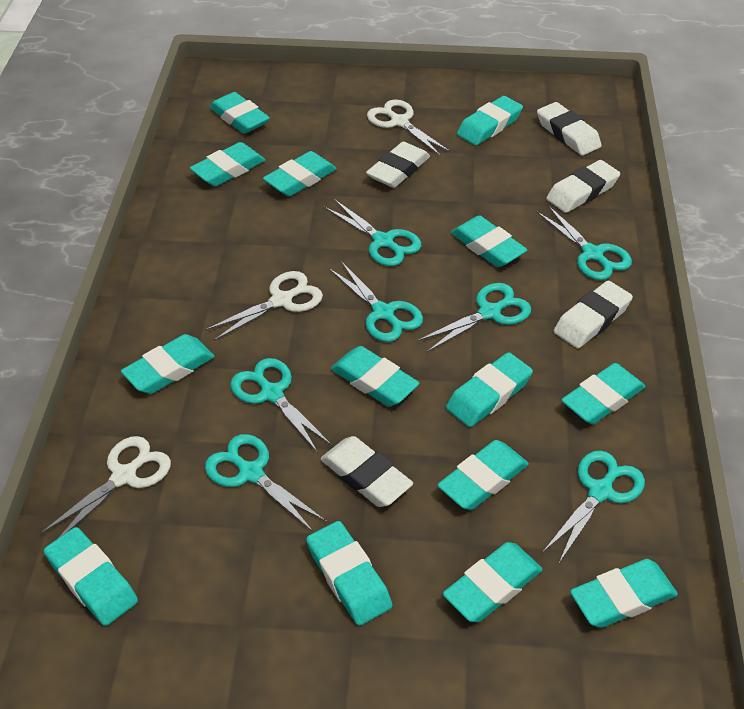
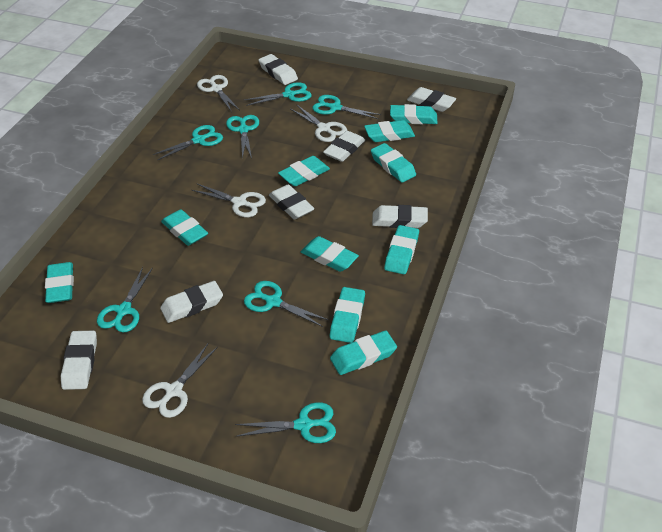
turquoise eraser: 14 -> 10
white eraser: 5 -> 7
white scissors: 3 -> 4

